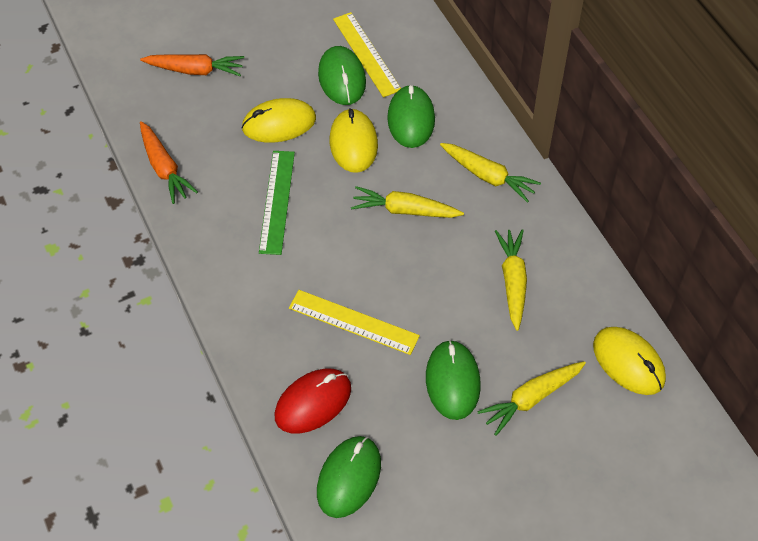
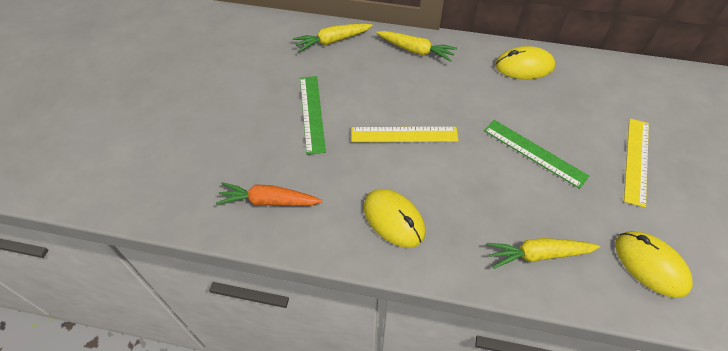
green mouse: 4 -> 0
green ruler: 1 -> 2
orange carrot: 2 -> 1
red mouse: 1 -> 0
yellow carrot: 4 -> 3

